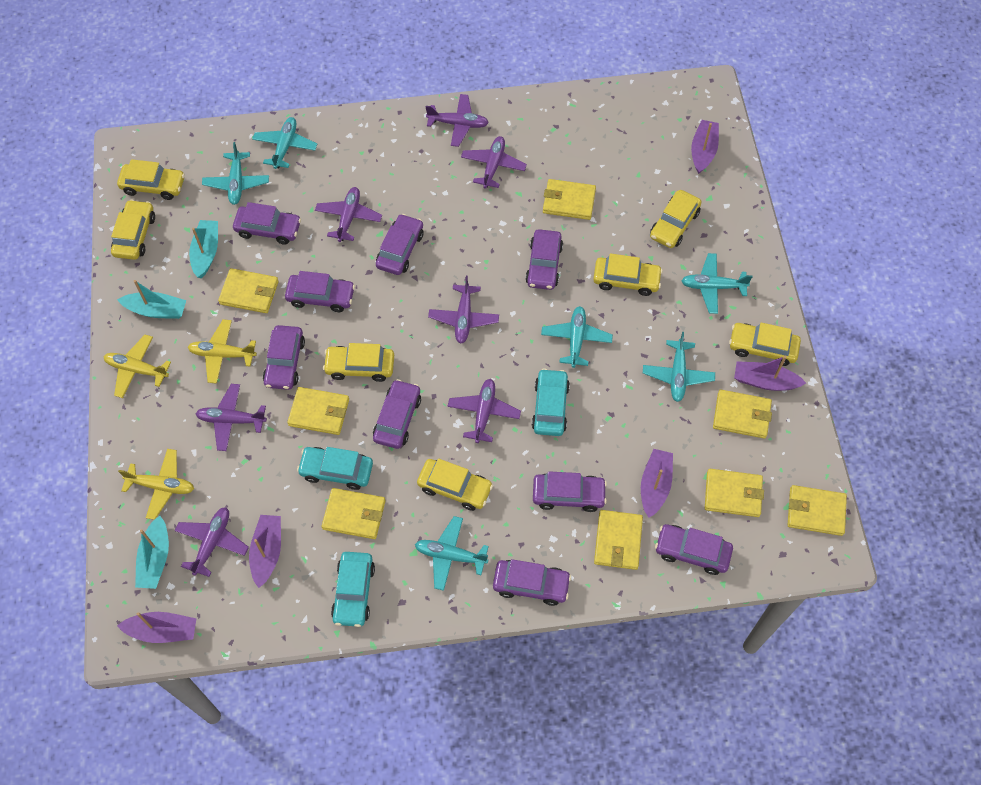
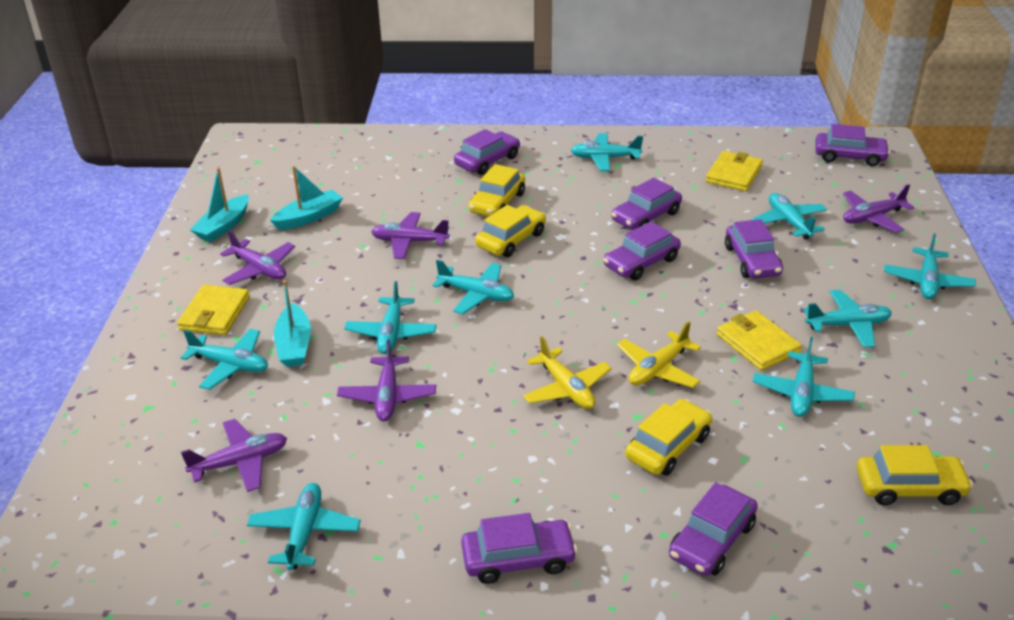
purple boat: 5 -> 0
purple car: 9 -> 7
purple plane: 7 -> 5
turquoise car: 3 -> 0
turquoise plane: 6 -> 9
yellow car: 7 -> 4
yellow plane: 3 -> 2
yellow wallet: 8 -> 3

